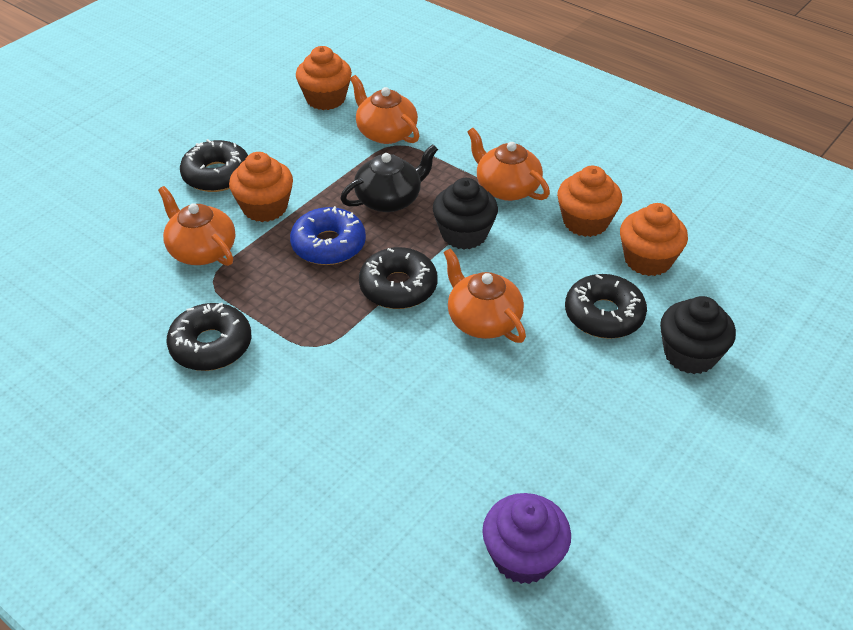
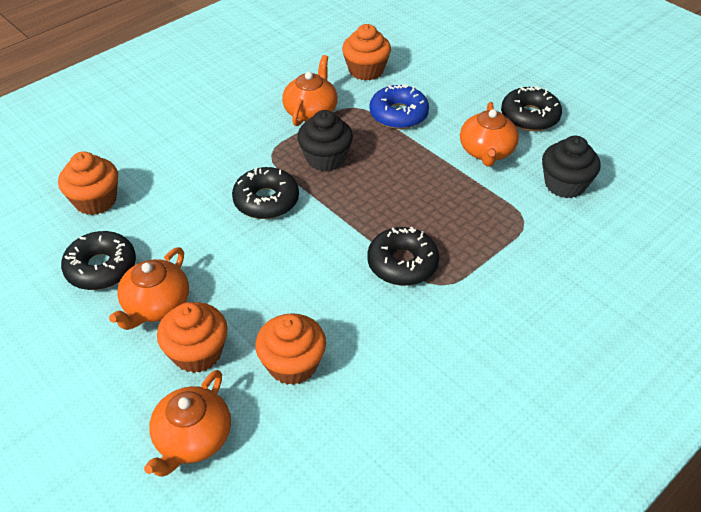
black teapot: 1 -> 0
purple cupcake: 1 -> 0

